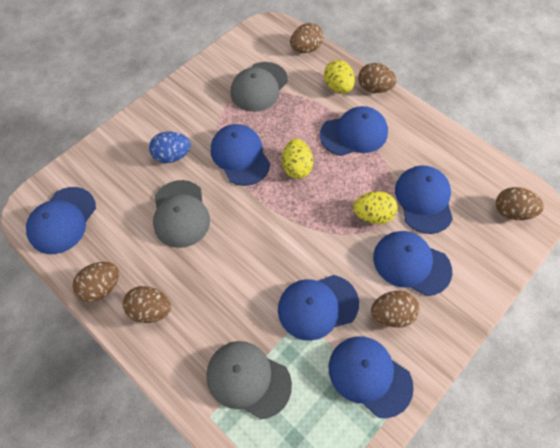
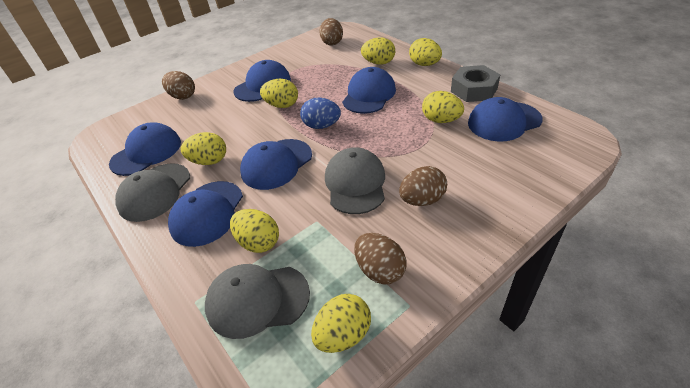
blue cap: 7 -> 6
brown egg: 6 -> 4
grey nut: 0 -> 1
yellow egg: 3 -> 7

